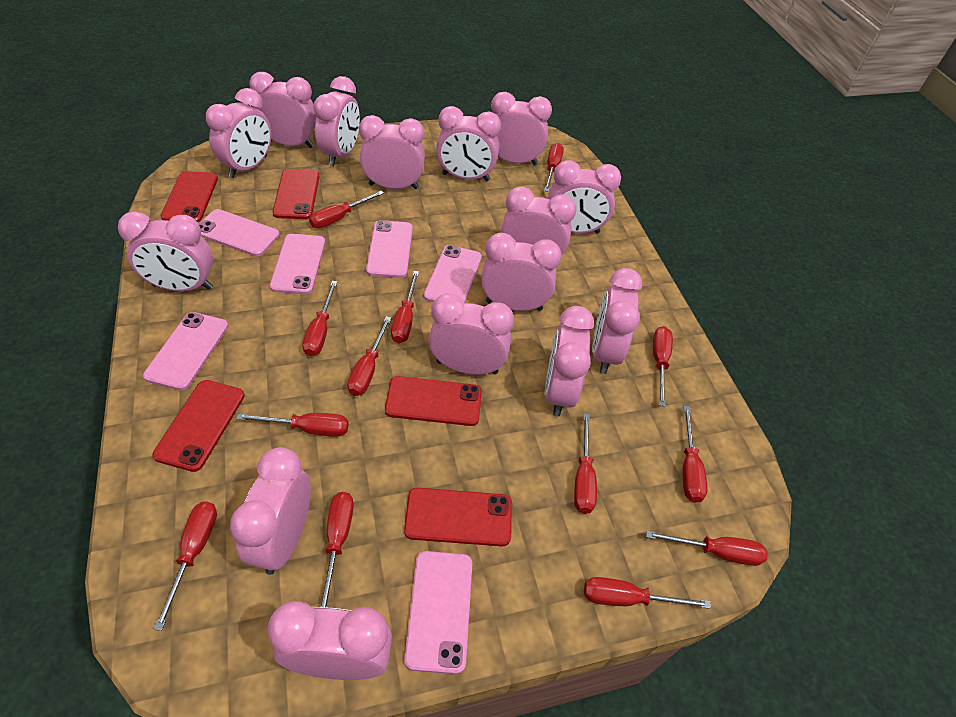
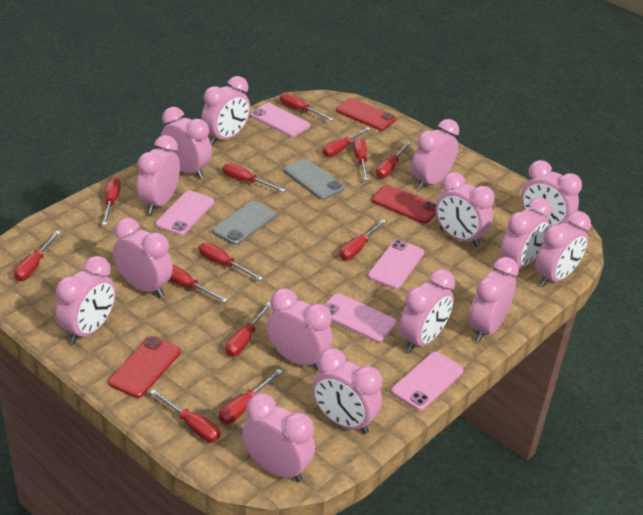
grey phone: 0 -> 2
pink phone: 6 -> 5
red phone: 5 -> 3

